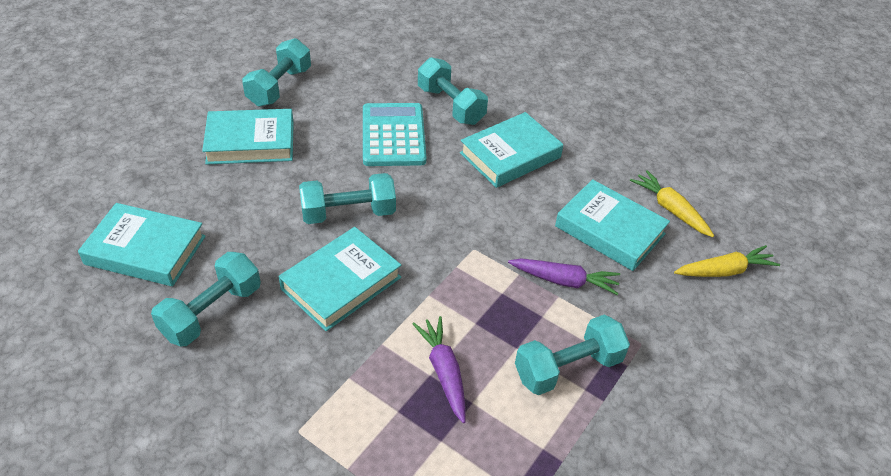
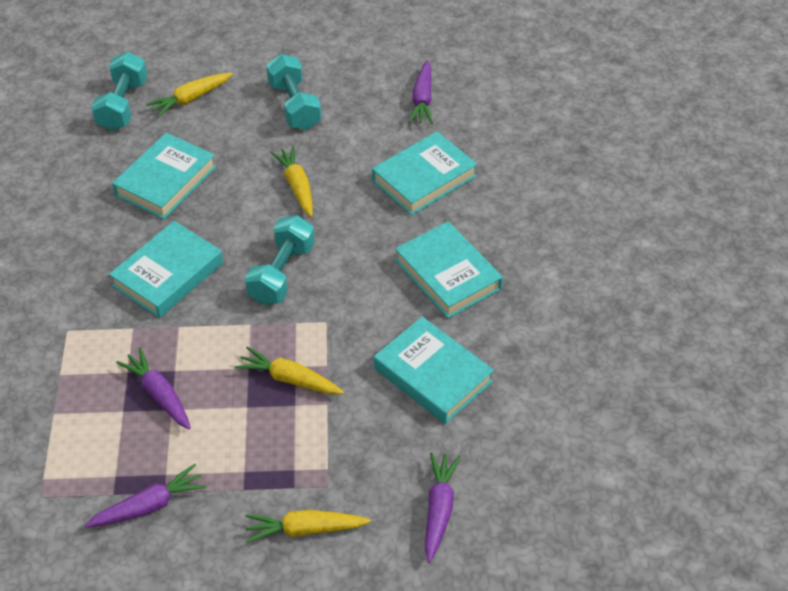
purple carrot: 2 -> 4
turquoise calculator: 1 -> 0
turquoise dumbbell: 5 -> 3
yellow carrot: 2 -> 4

